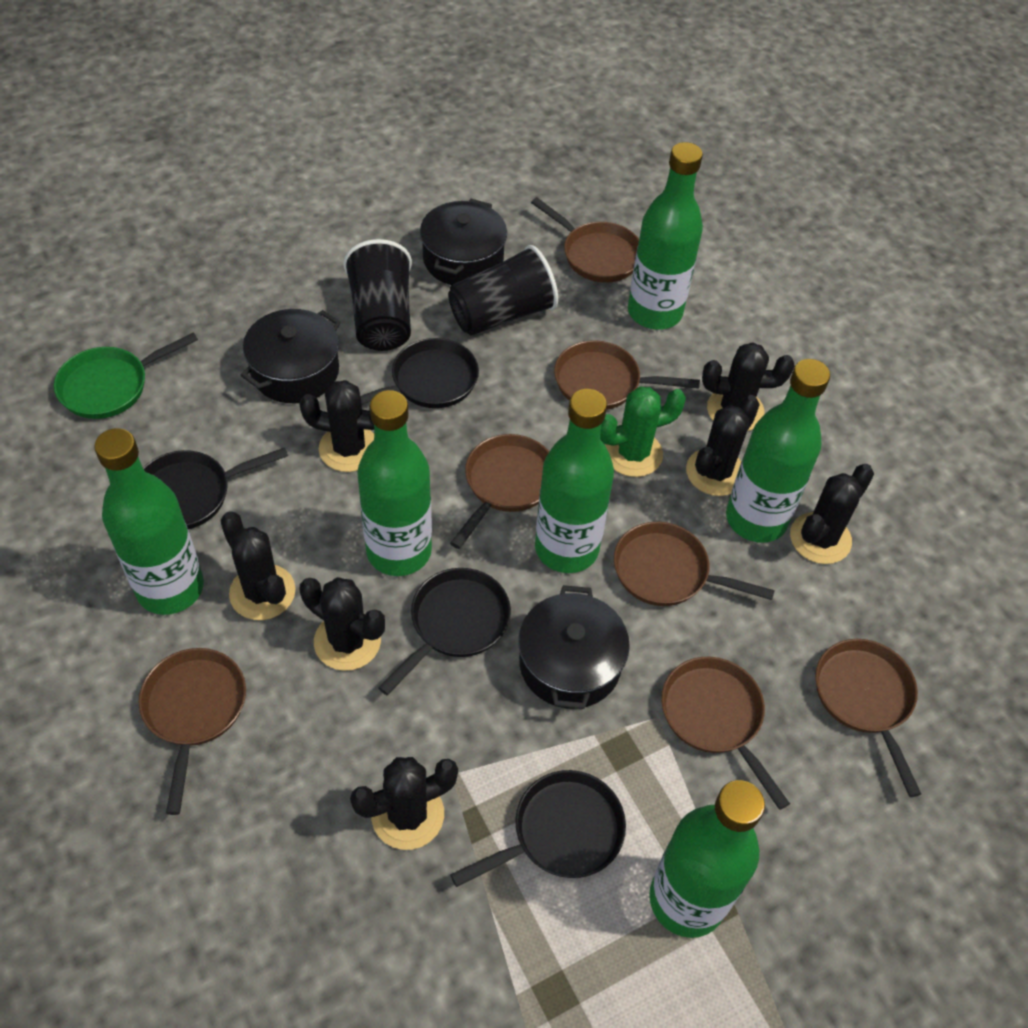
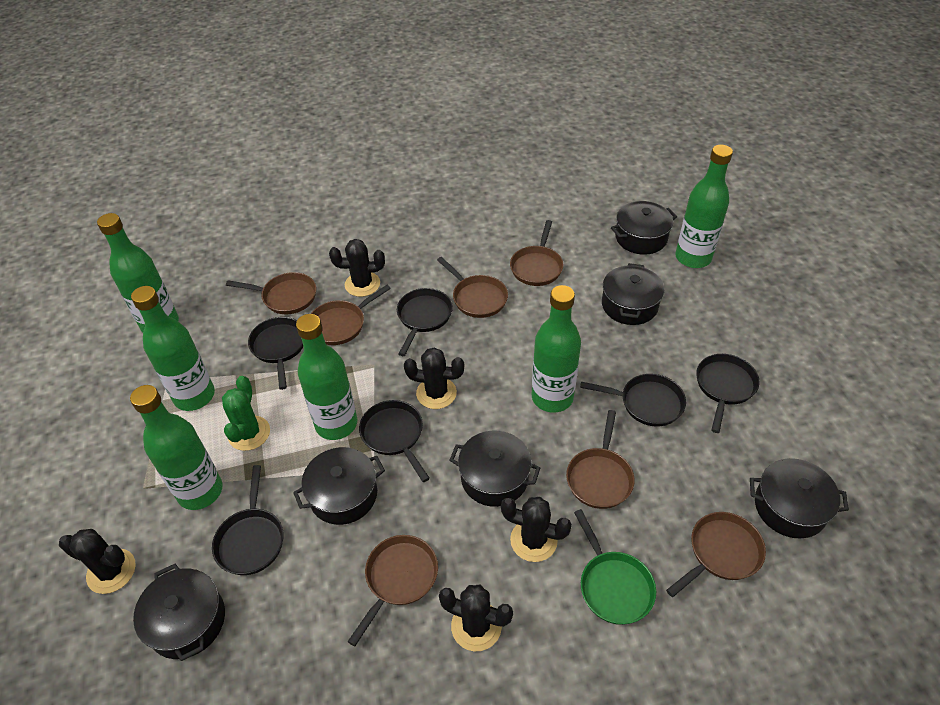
black cactus: 7 -> 5
black cup: 2 -> 0
black pan: 4 -> 6
black pot: 3 -> 6

